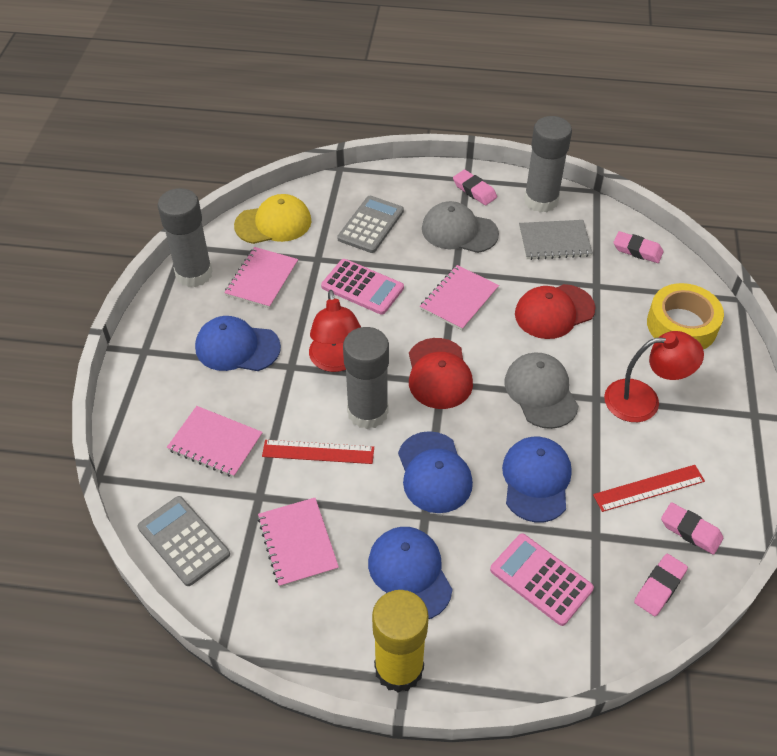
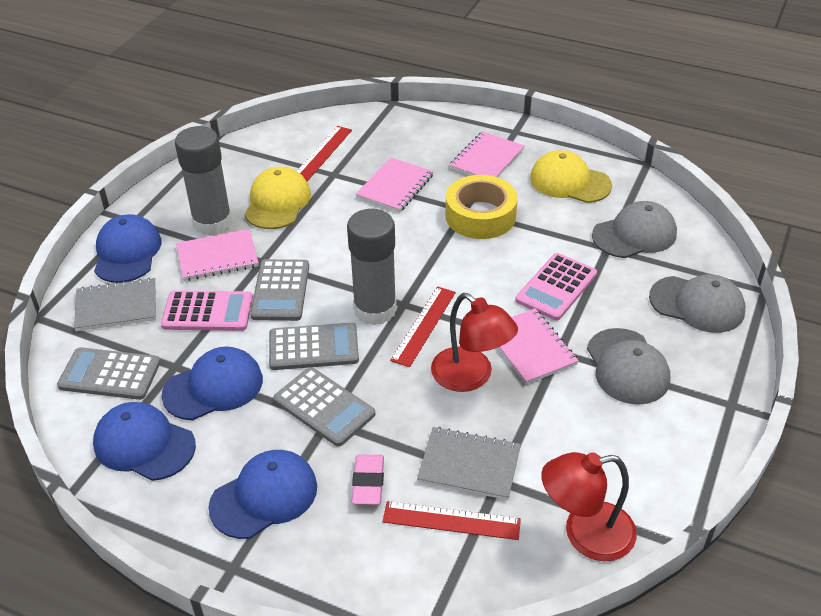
grey calculator: 2 -> 4
grey cap: 2 -> 3
grey glue stick: 3 -> 2
grey notebook: 1 -> 2
pink eraser: 4 -> 1
red cap: 2 -> 0
red ruler: 2 -> 3
yellow cap: 1 -> 2
yellow glue stick: 1 -> 0

